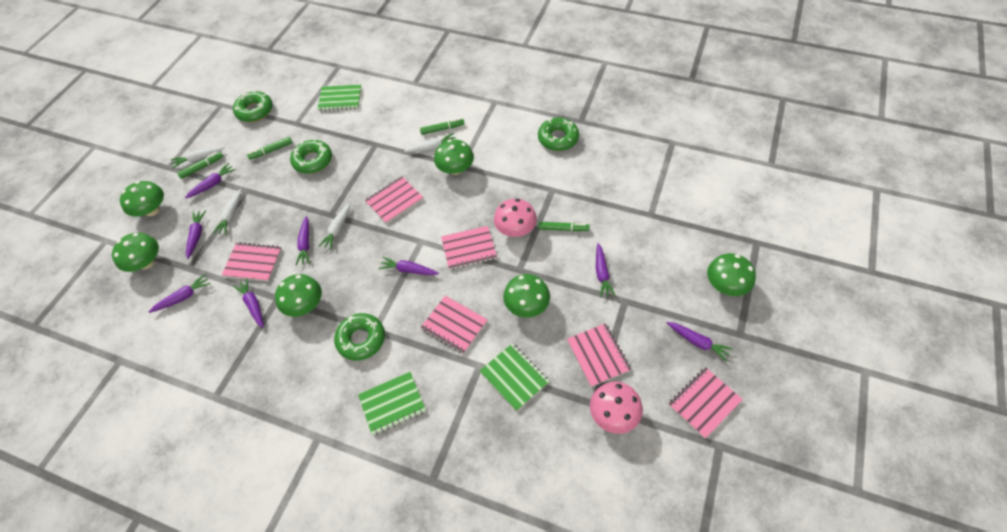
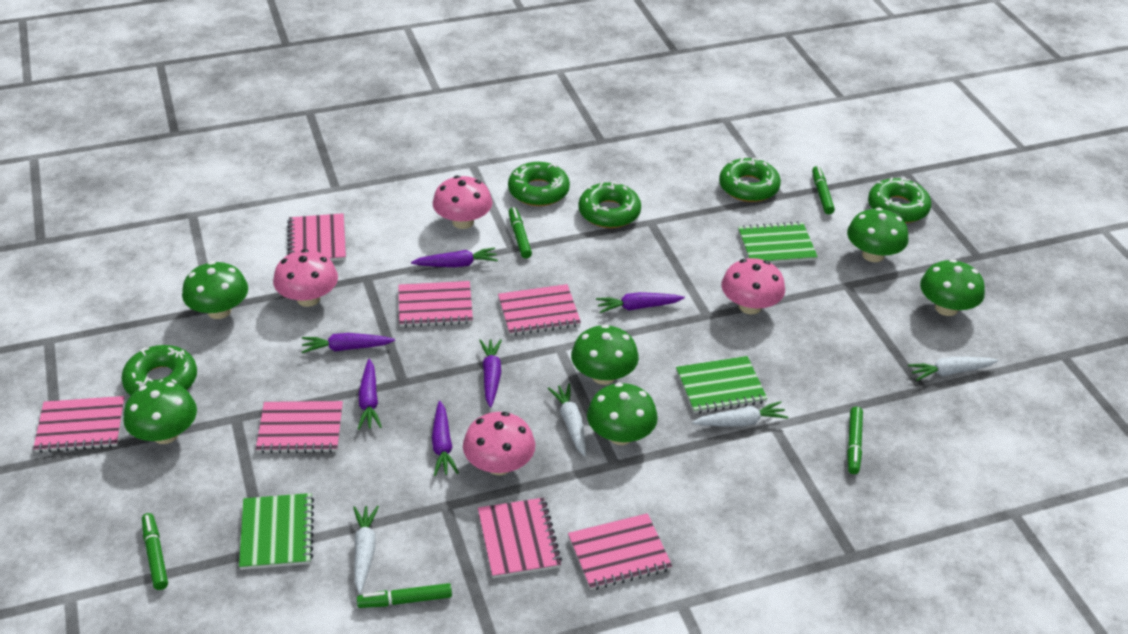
green donut: 4 -> 5
green marker: 4 -> 5
pink mushroom: 2 -> 4
pink notebook: 6 -> 7
purple carrot: 8 -> 6

